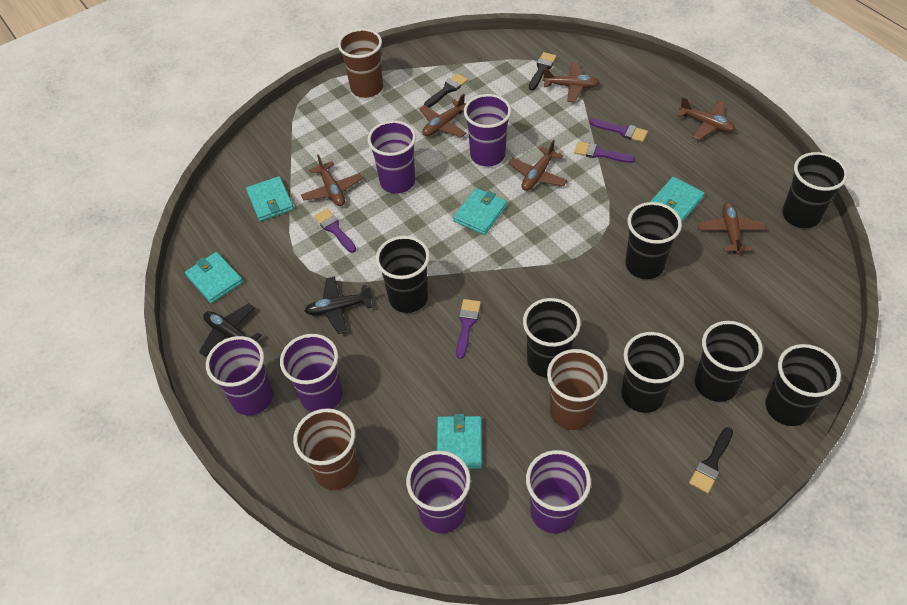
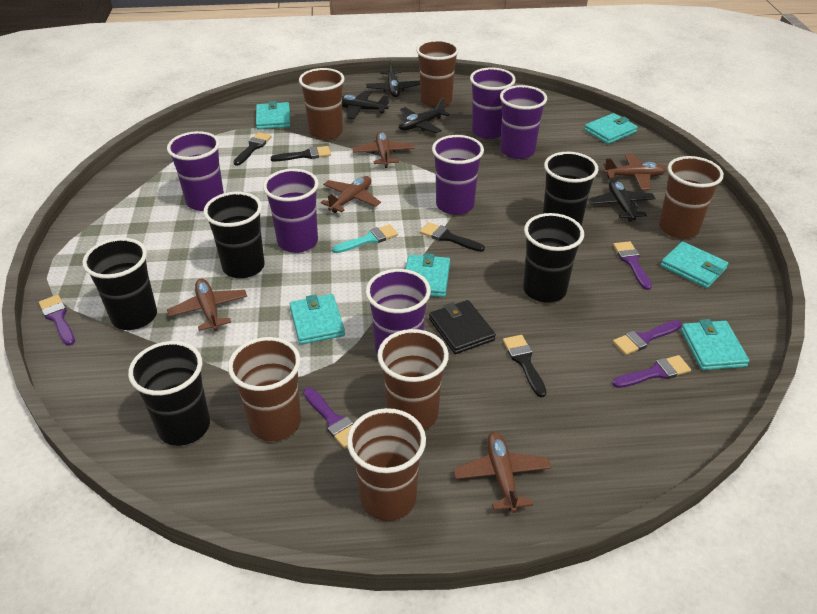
black brush: 3 -> 4
black cup: 7 -> 5
black plane: 2 -> 4
black wallet: 0 -> 1
brown cup: 3 -> 6
brown plane: 6 -> 5
purple brush: 4 -> 5
turquoise brush: 0 -> 1
turquoise wallet: 5 -> 6

